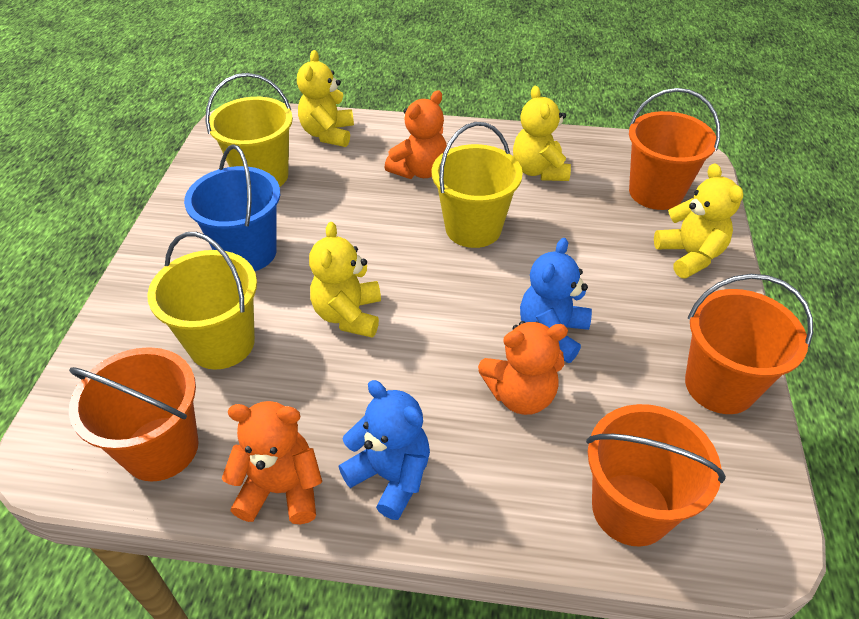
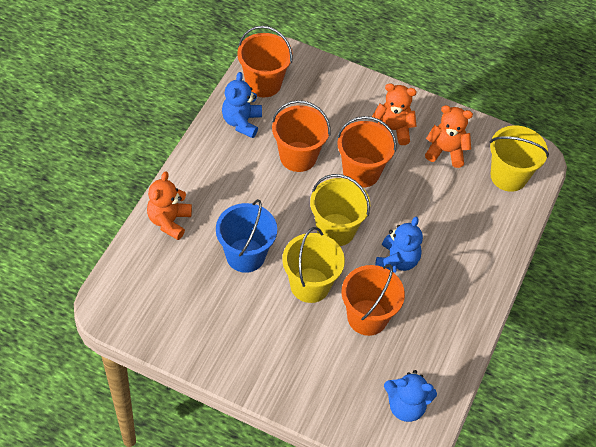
blue teddy bear: 2 -> 3
yellow teddy bear: 4 -> 0

